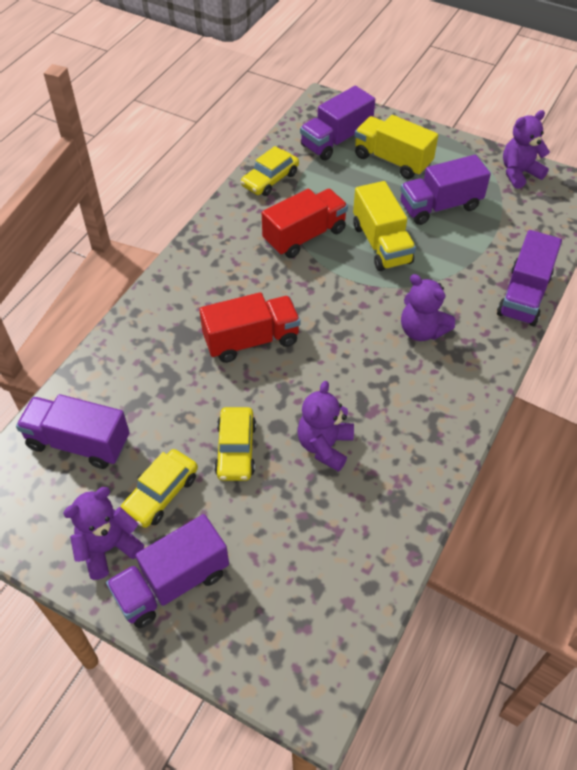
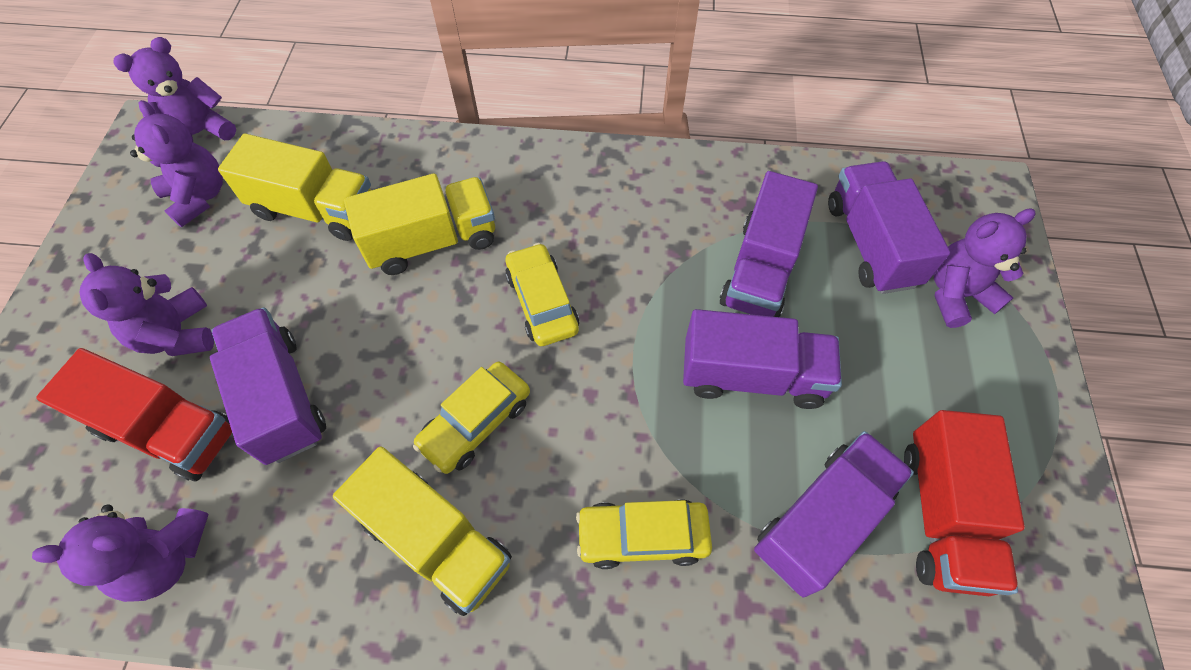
purple teddy bear: 4 -> 5
yellow truck: 2 -> 3

